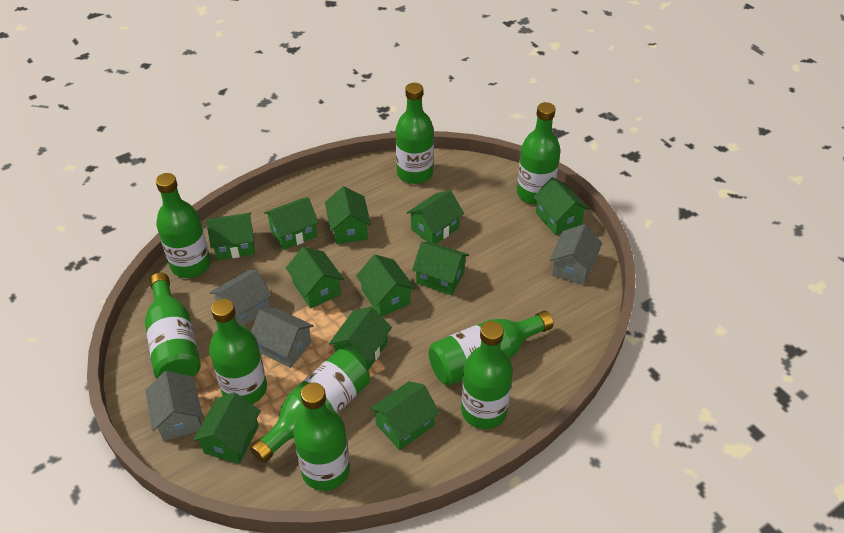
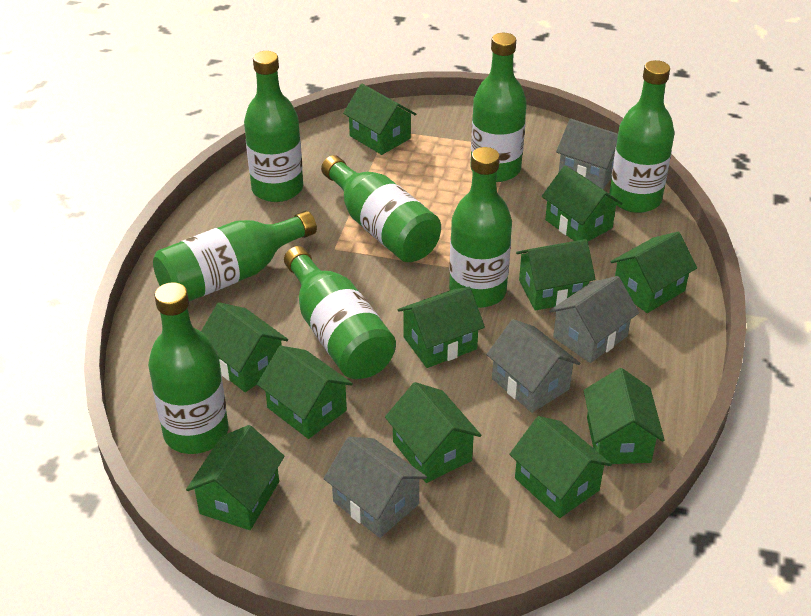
green bottle: 9 -> 8

